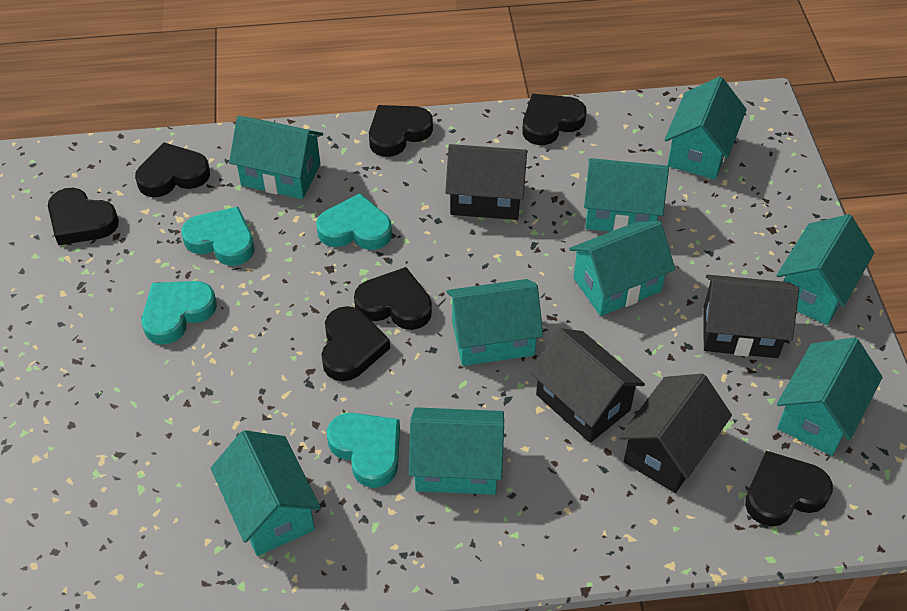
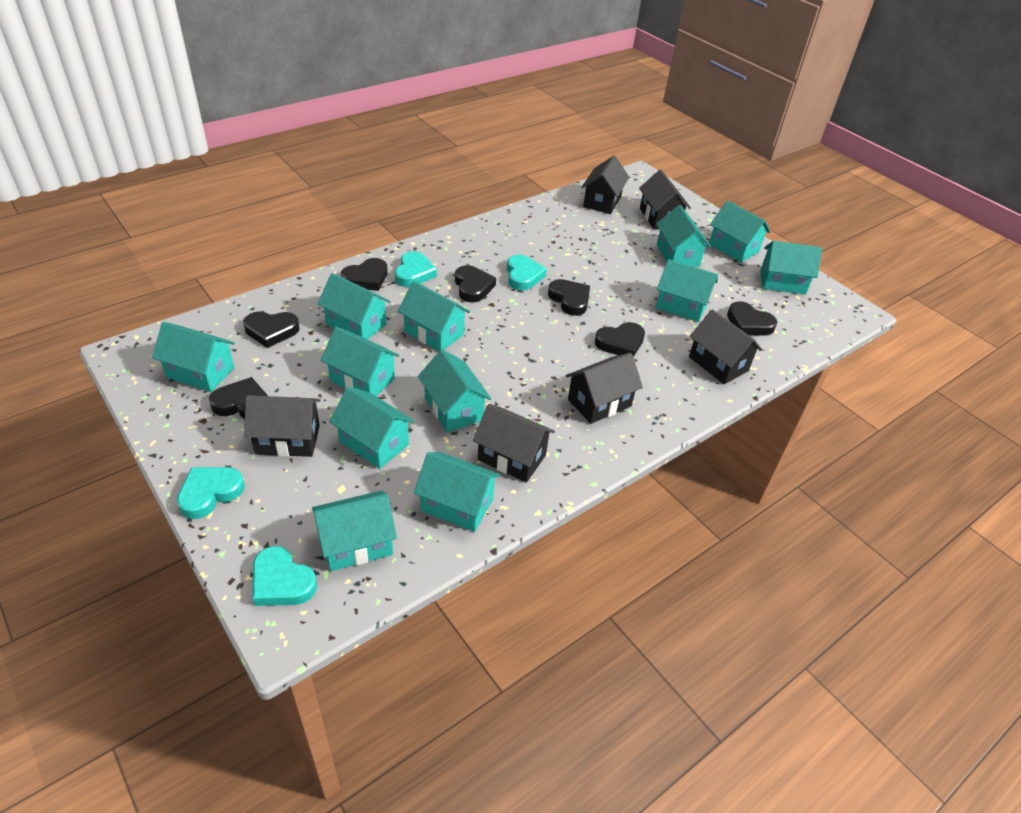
black house: 4 -> 6
turquoise house: 9 -> 12

